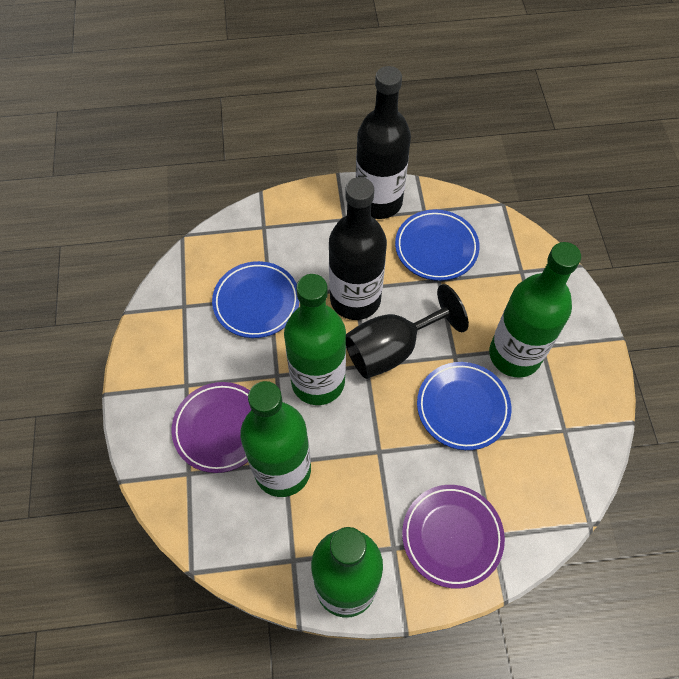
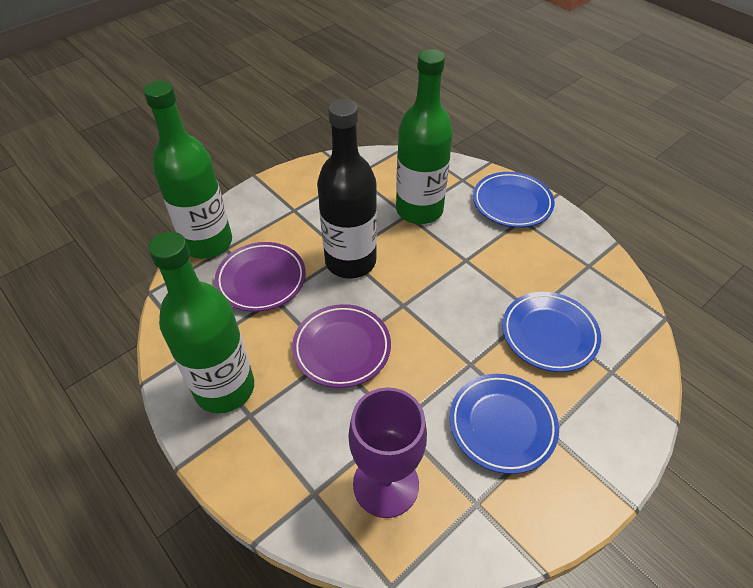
black bottle: 2 -> 1
black goblet: 1 -> 0
green bottle: 4 -> 3
purple goblet: 0 -> 1

